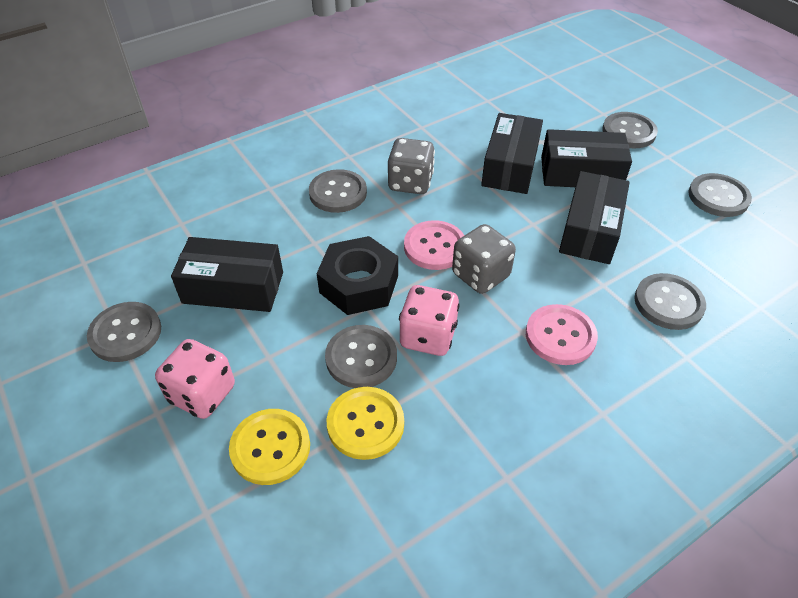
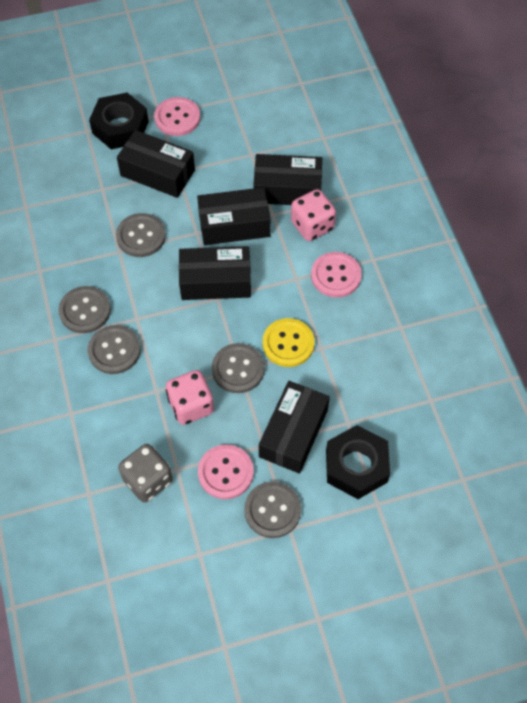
black box: 4 -> 5
black nut: 1 -> 2
grey button: 6 -> 5
grey dice: 2 -> 1
pink button: 2 -> 3
yellow button: 2 -> 1

